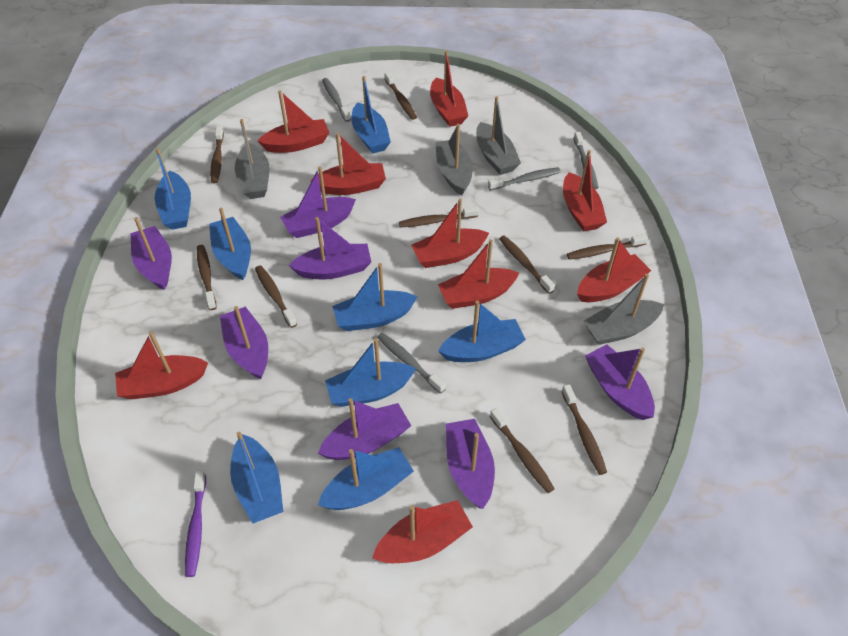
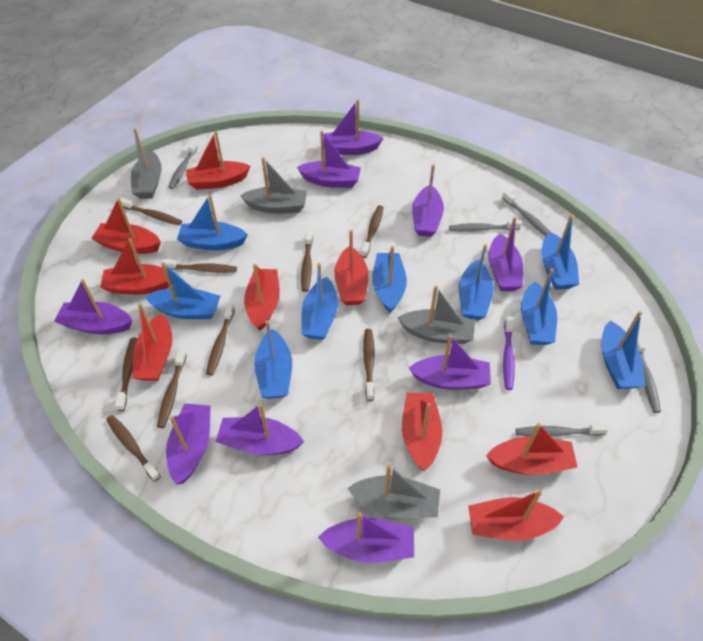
blue boat: 8 -> 9
grey toothbrush: 4 -> 5
purple boat: 7 -> 9

